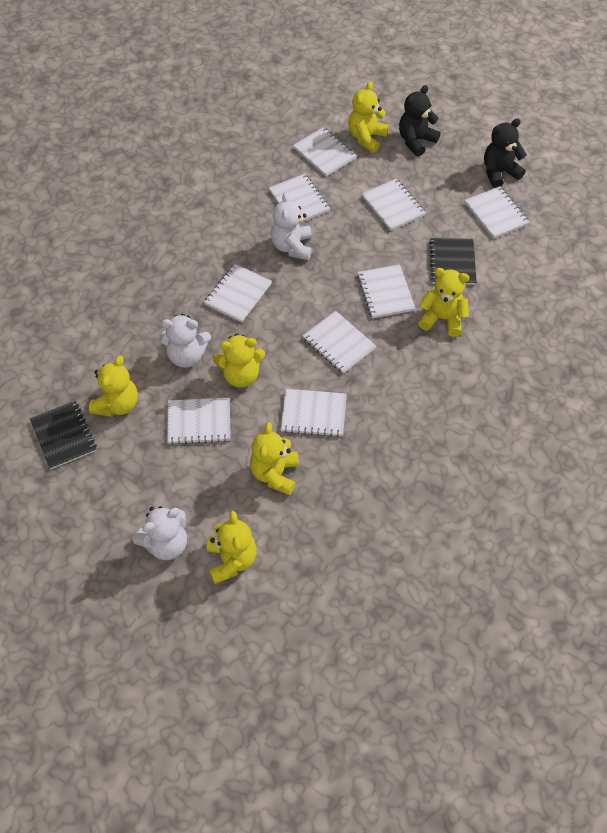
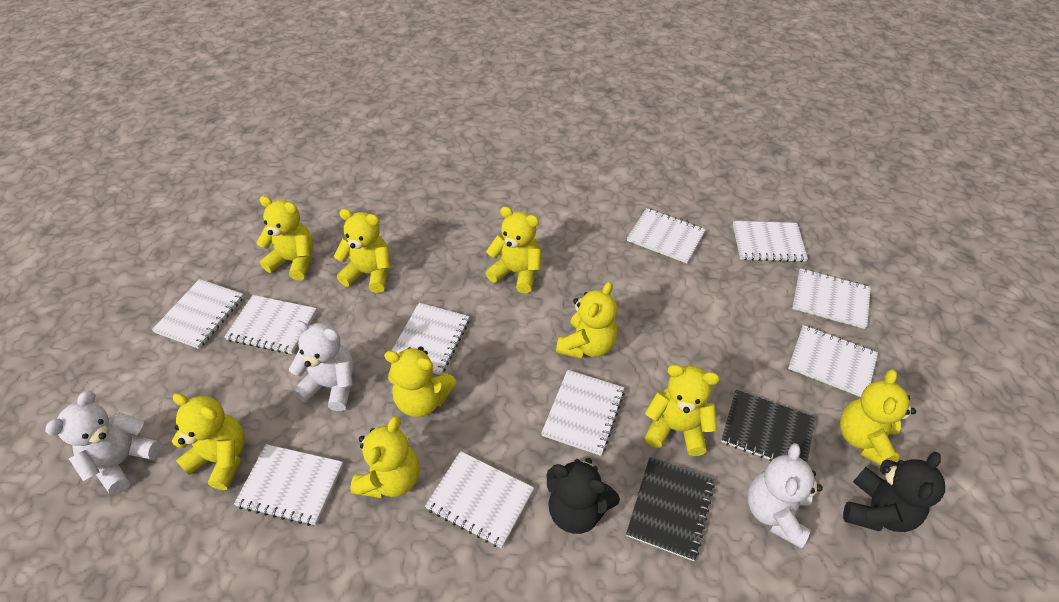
white notebook: 9 -> 10
yellow teddy bear: 6 -> 9

